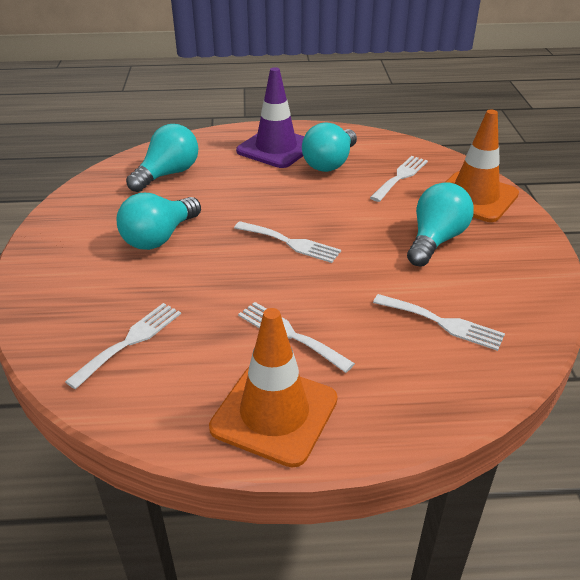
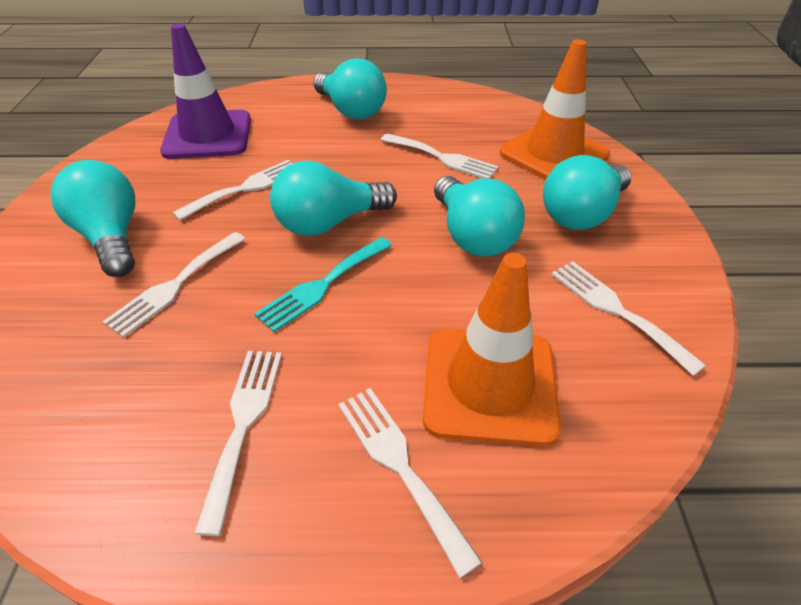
turquoise fork: 0 -> 1
turquoise light bulb: 4 -> 5
white fork: 5 -> 6

